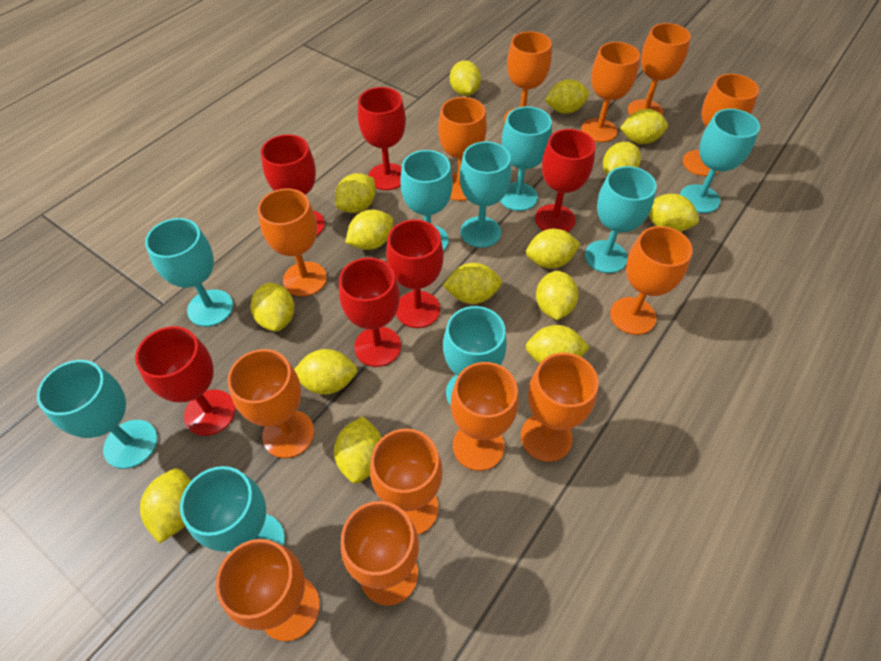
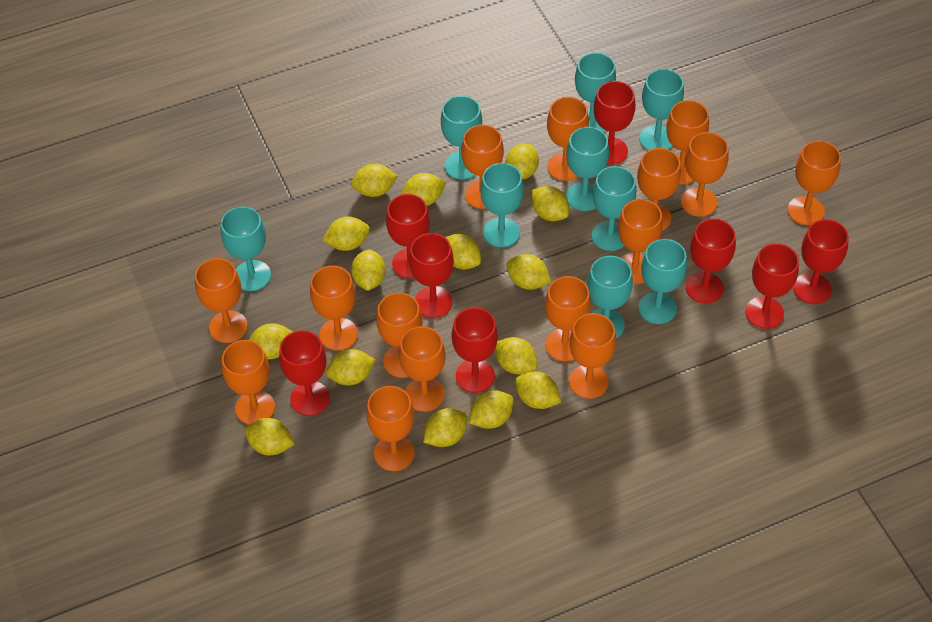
orange goblet: 13 -> 15
red goblet: 6 -> 8

